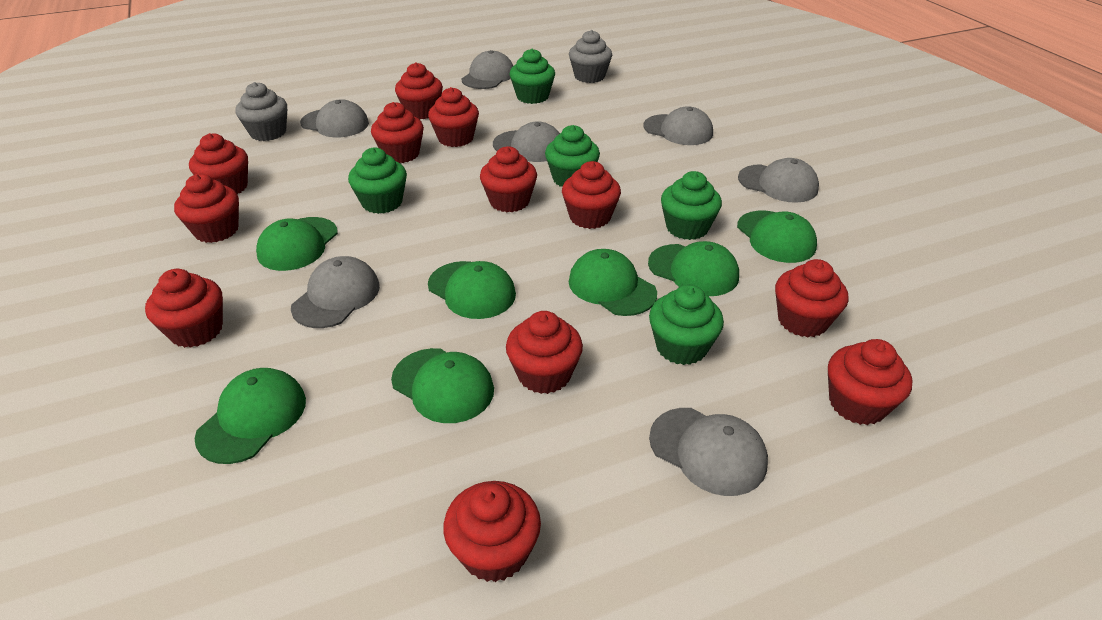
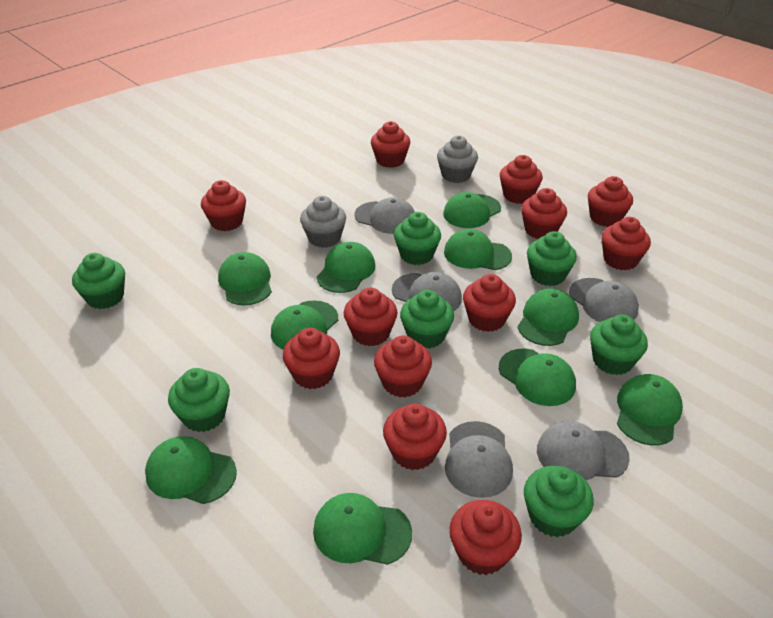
green cap: 7 -> 10
green cupcake: 5 -> 7
grey cap: 7 -> 5

